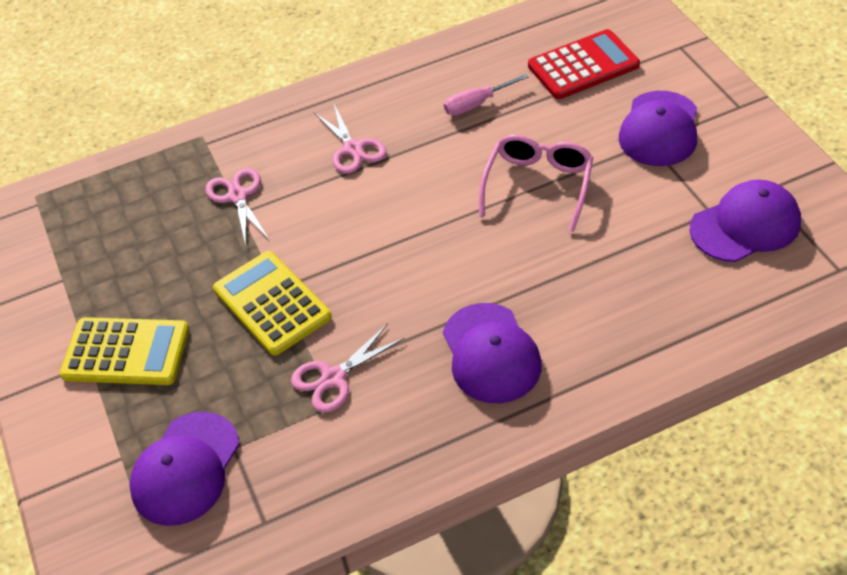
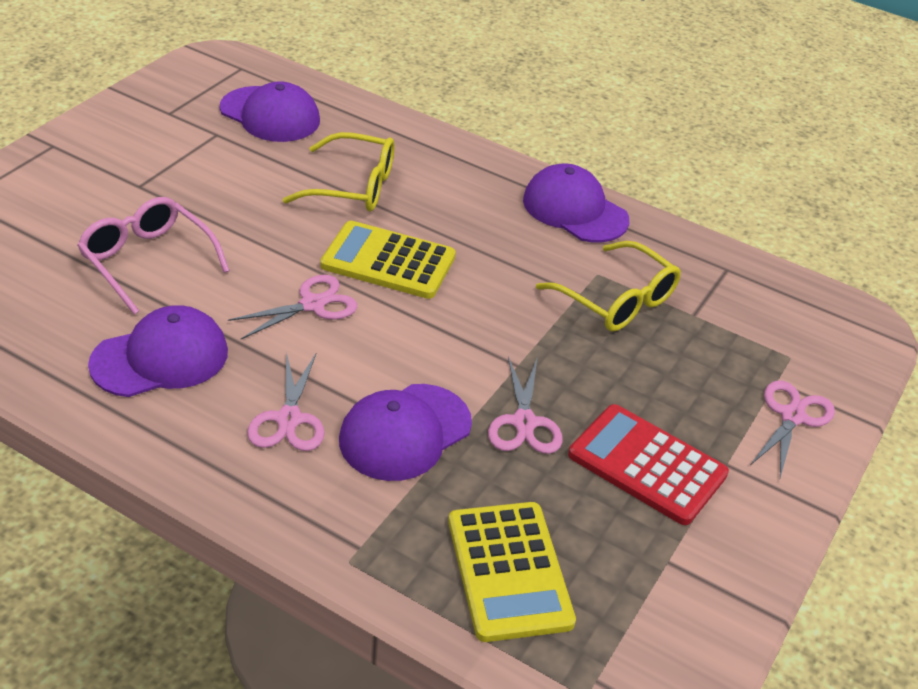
pink scissors: 3 -> 4
pink screwdriver: 1 -> 0
yellow glasses: 0 -> 2

